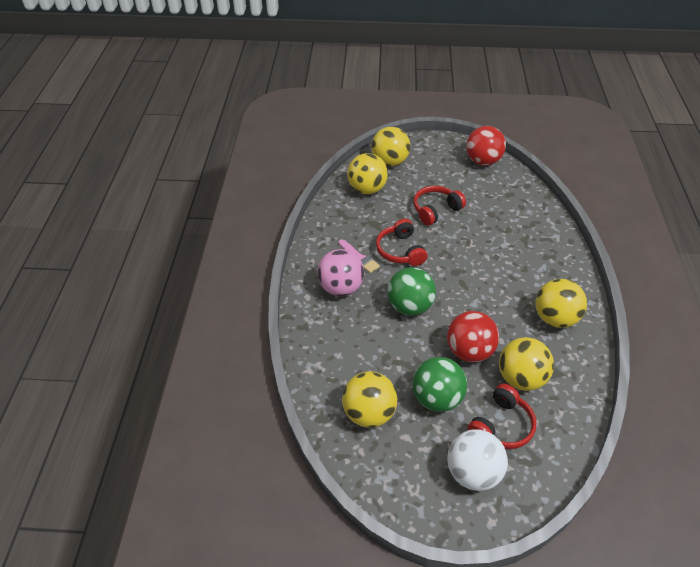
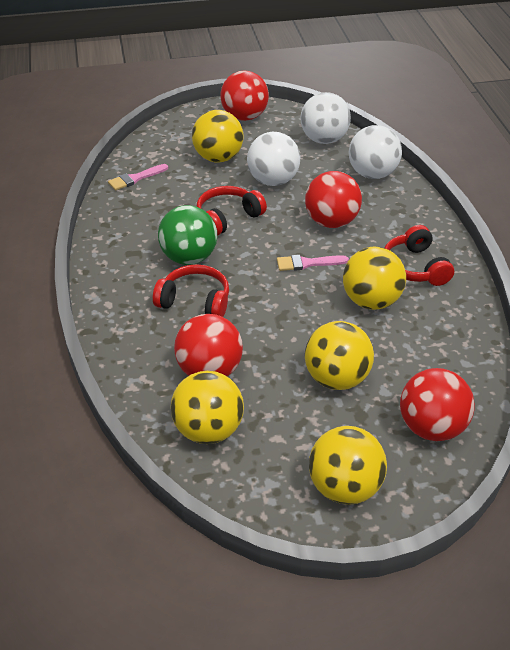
green ball: 2 -> 1
pink ball: 1 -> 0
pink brush: 1 -> 2
red ball: 2 -> 4
white ball: 1 -> 3

